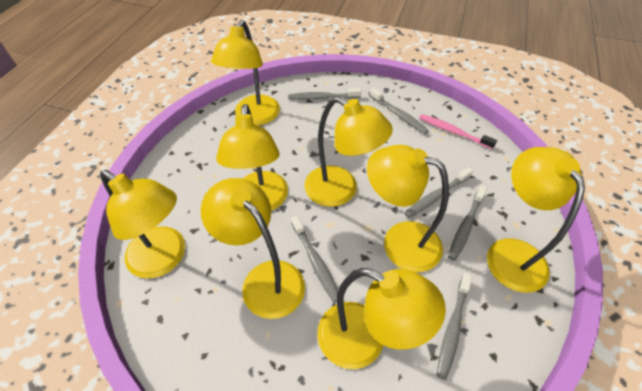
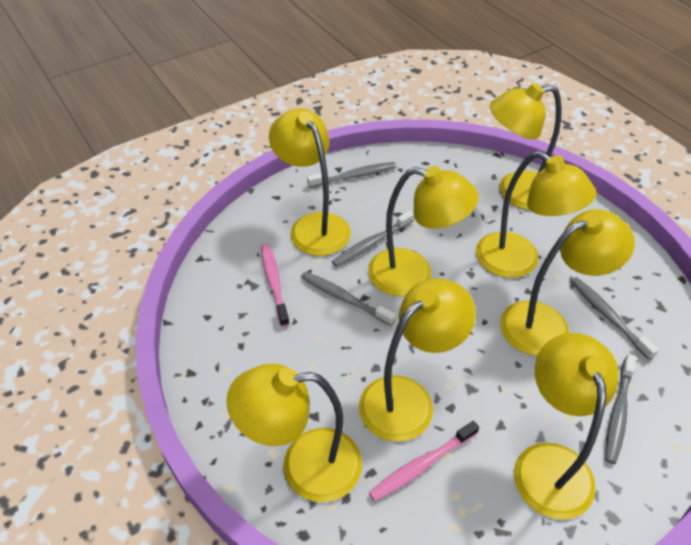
grey toothbrush: 6 -> 5
pink toothbrush: 1 -> 2

